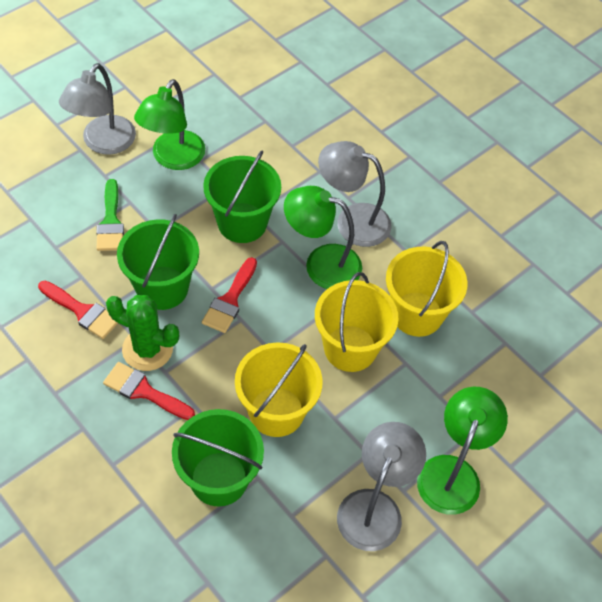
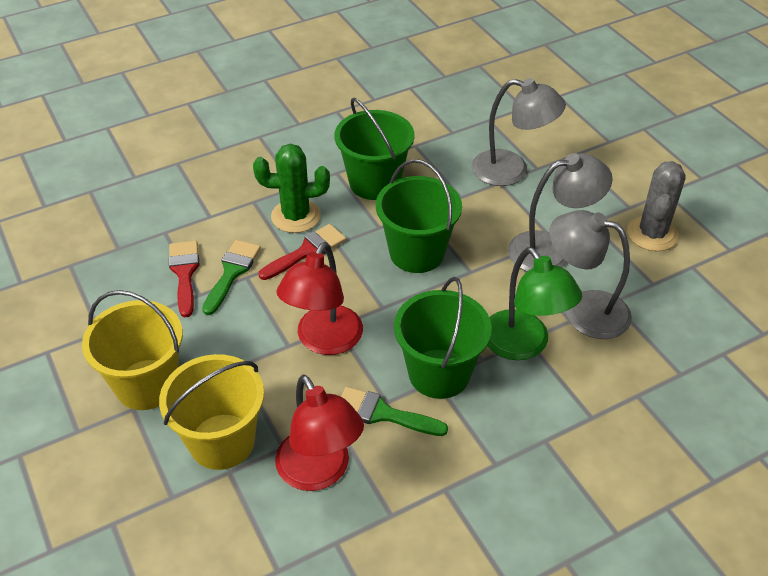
green brush: 1 -> 2
green lamp: 3 -> 1
grey cactus: 0 -> 1
red brush: 3 -> 2
red lamp: 0 -> 2
yellow bucket: 3 -> 2

